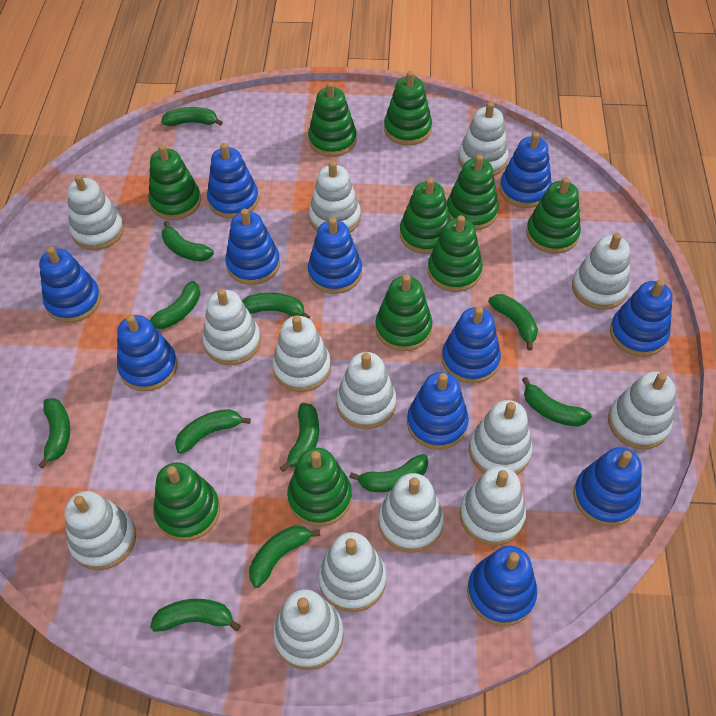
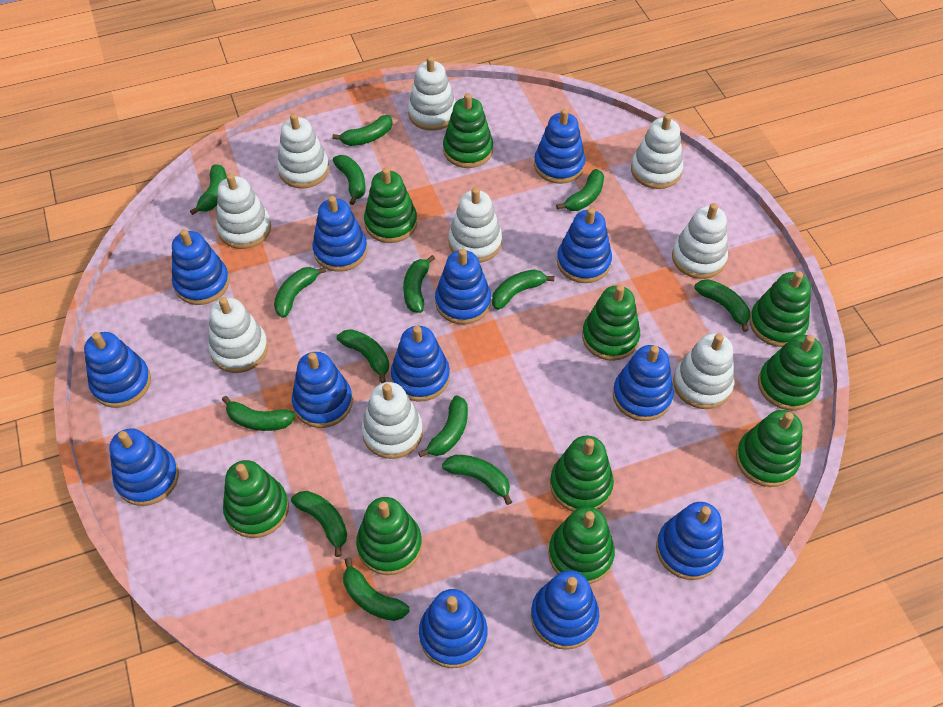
blue stacking toy: 11 -> 13
green banana: 12 -> 14
white stacking toy: 14 -> 9

